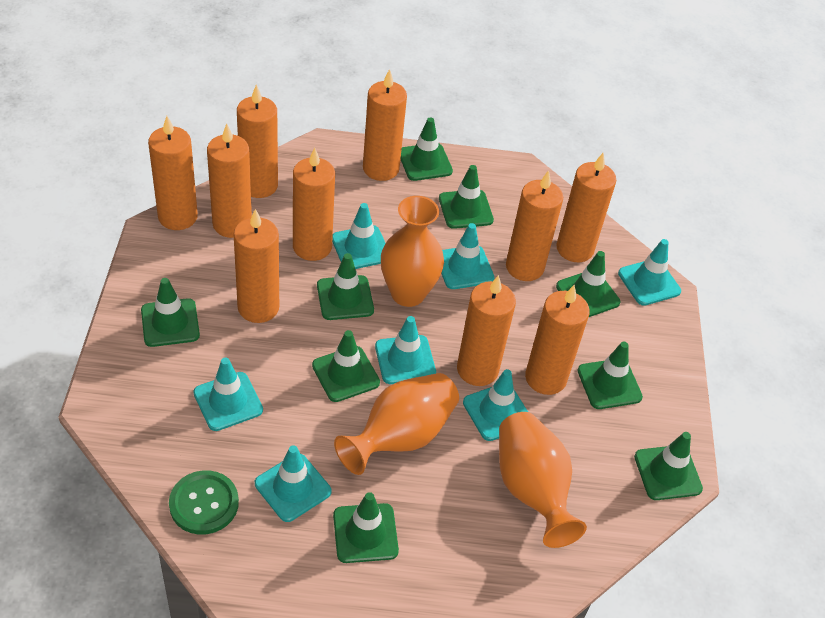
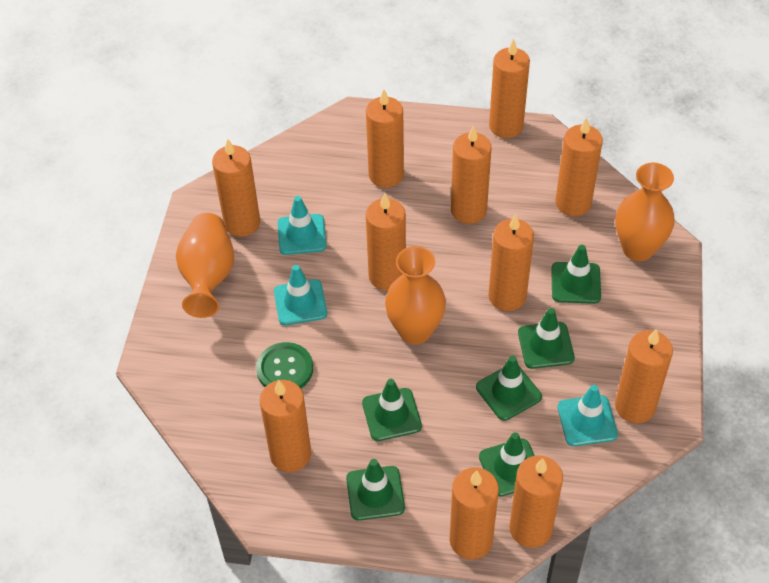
green traffic cone: 9 -> 6
orange candle: 10 -> 11
turquoise traffic cone: 7 -> 3

